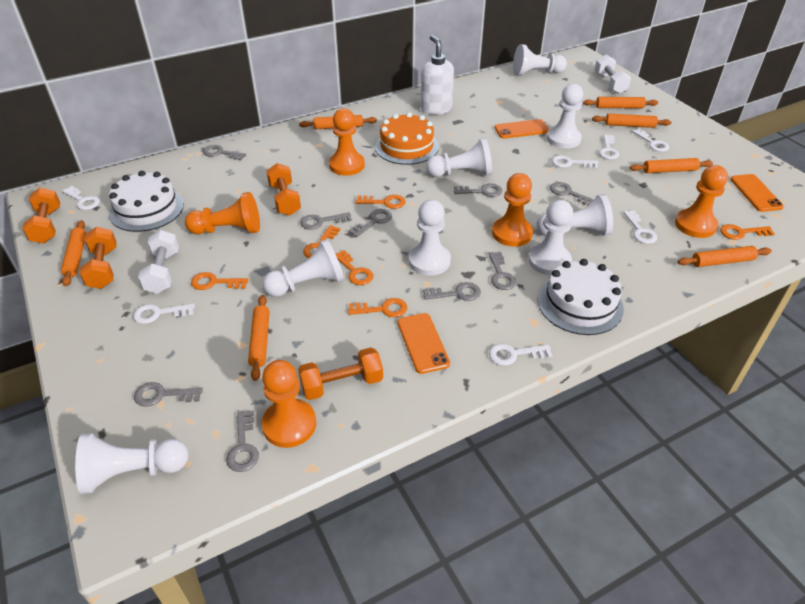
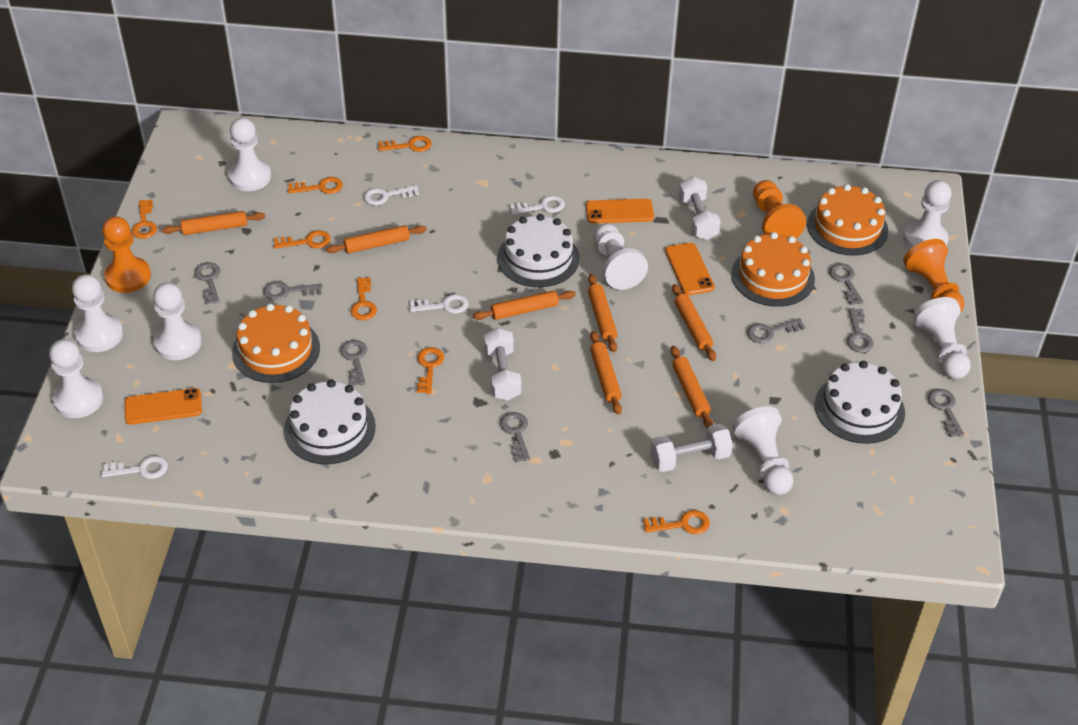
grey key: 9 -> 8
orange cake: 1 -> 3
orange dumbbell: 4 -> 0
orange key: 6 -> 7
orange pawn: 5 -> 3
white cake: 2 -> 3
white dumbbell: 2 -> 3
white key: 7 -> 4
white soap dispenser: 1 -> 0

